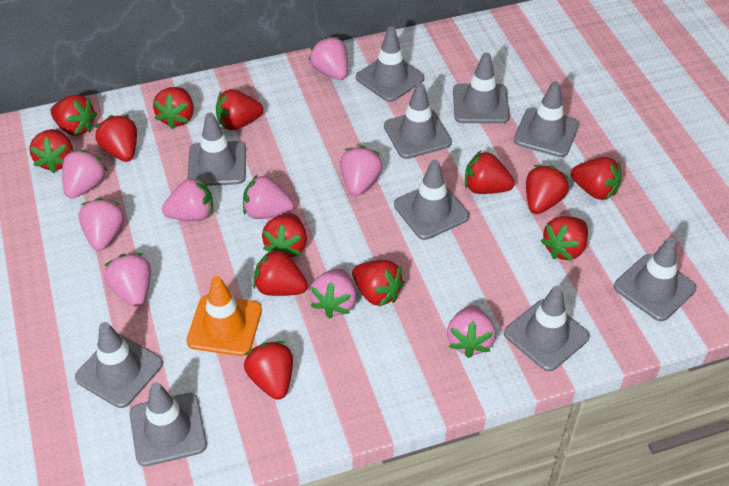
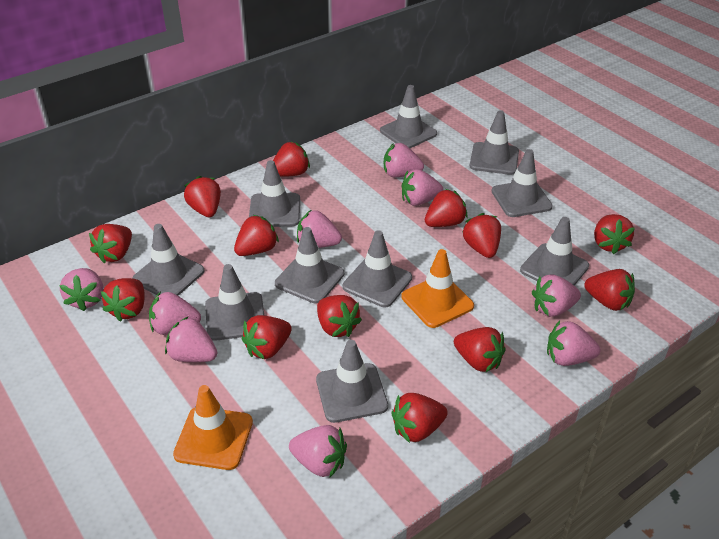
orange traffic cone: 1 -> 2

